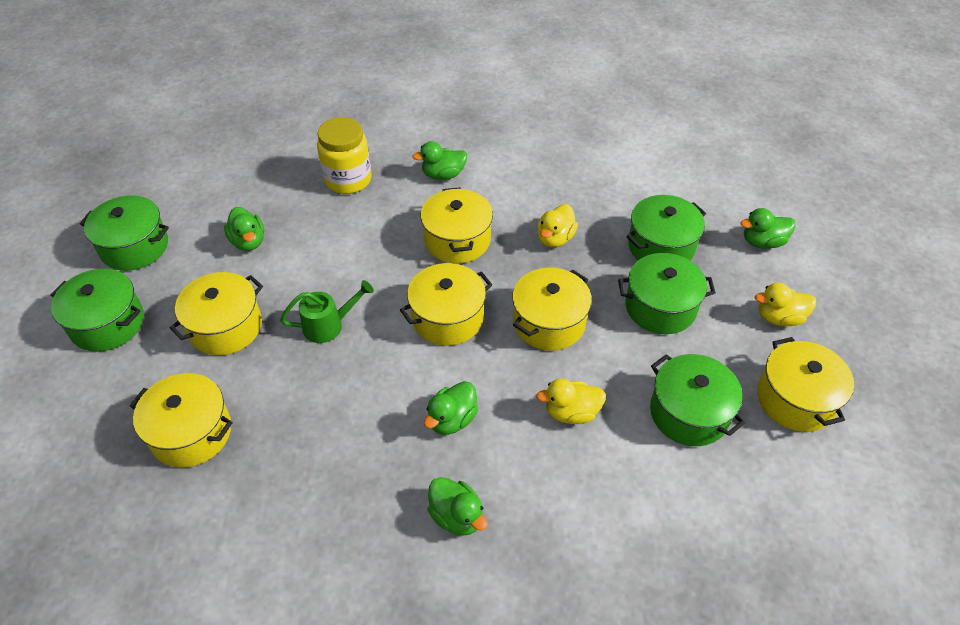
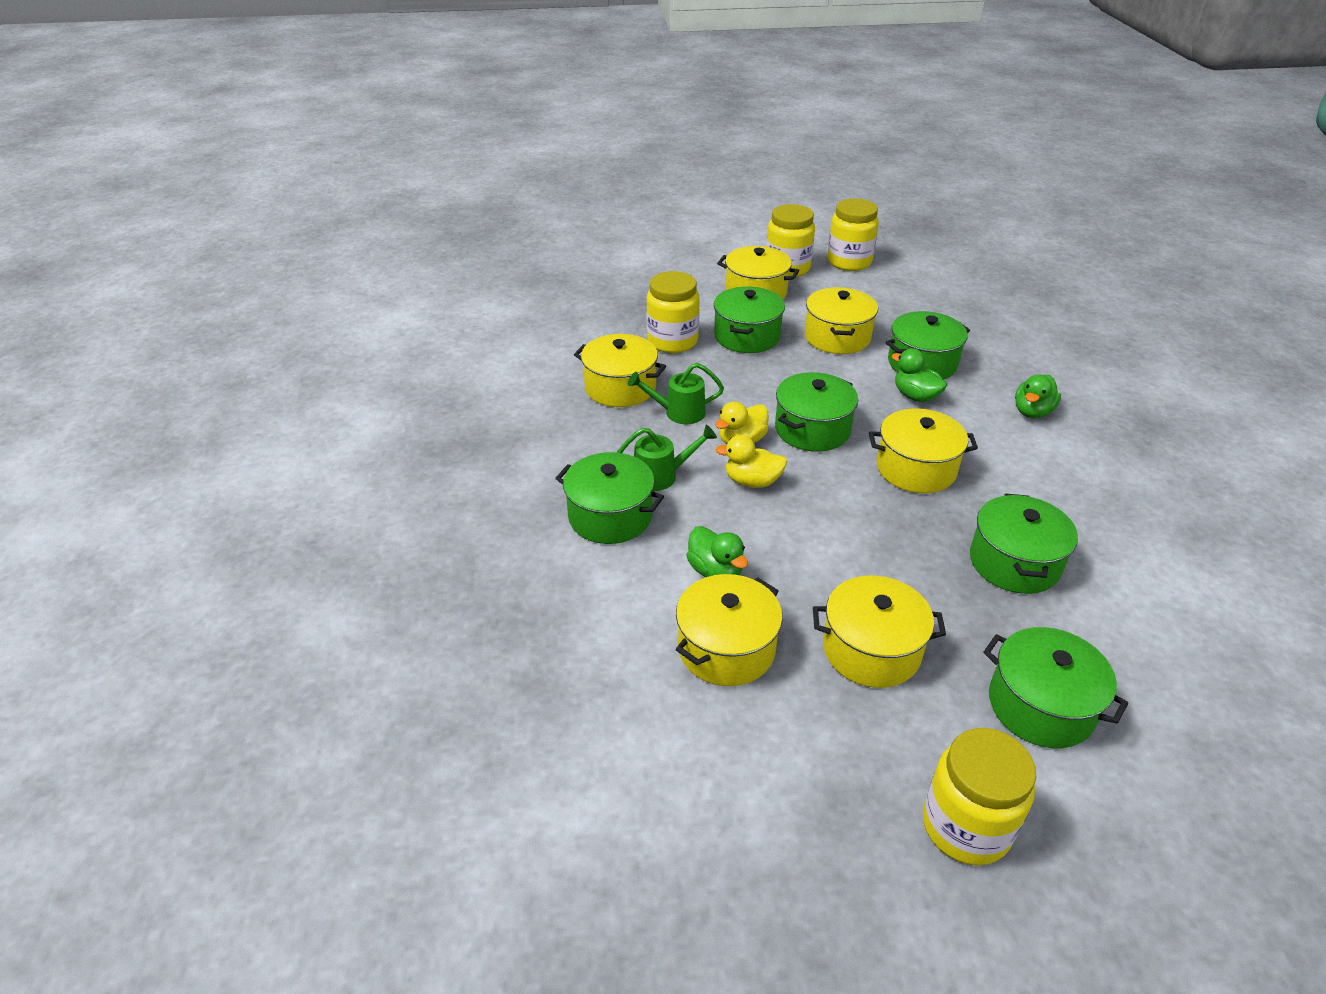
green duck: 5 -> 3
green pot: 5 -> 6
green watering can: 1 -> 2
yellow duck: 3 -> 2
yellow jar: 1 -> 4

